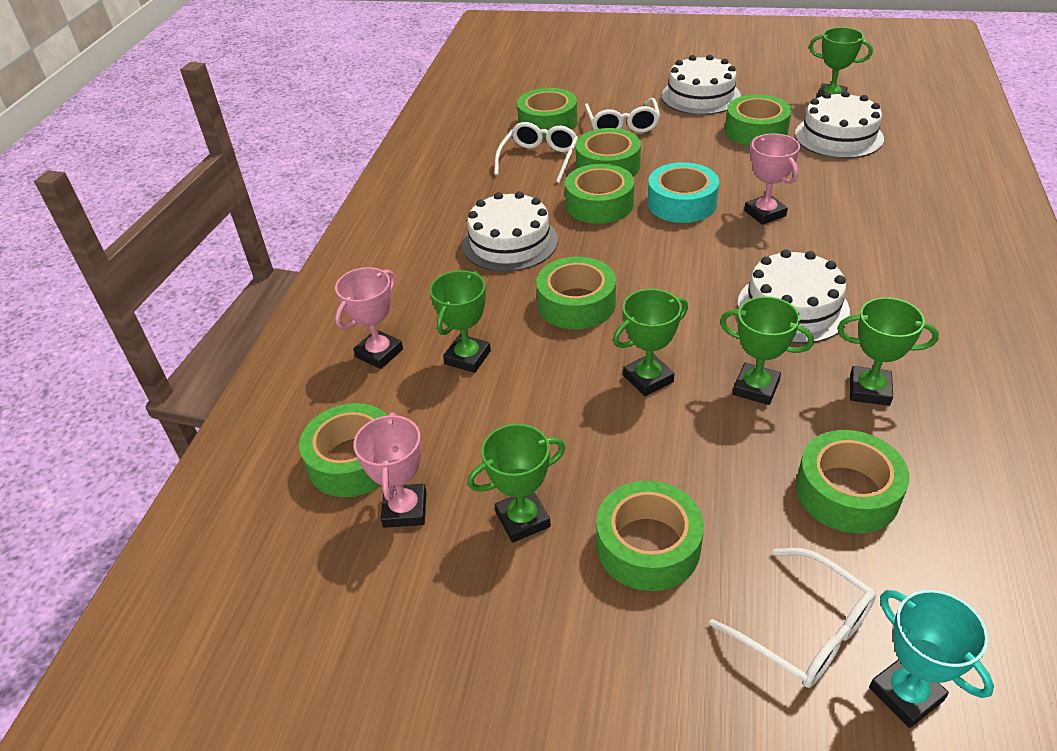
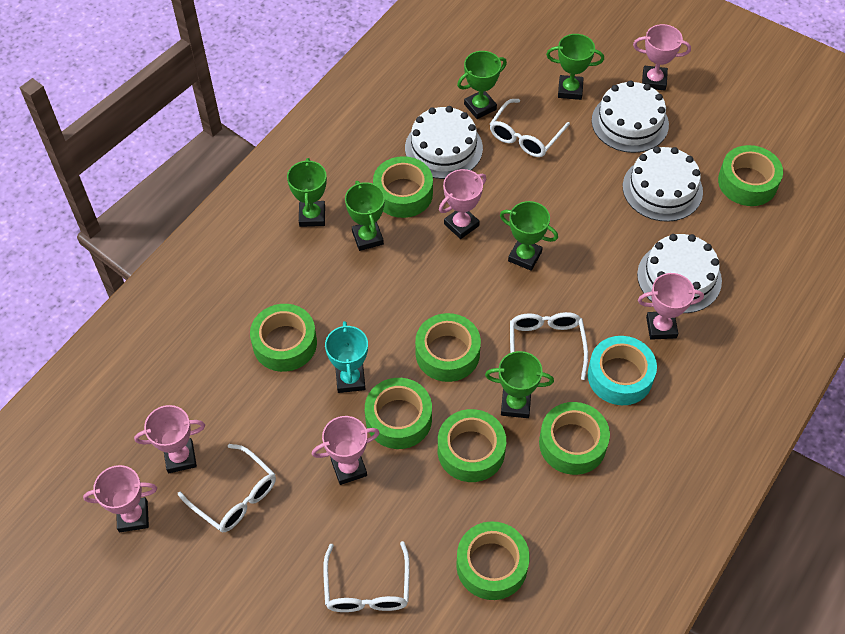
pink trophy: 3 -> 6
white glasses: 3 -> 4

